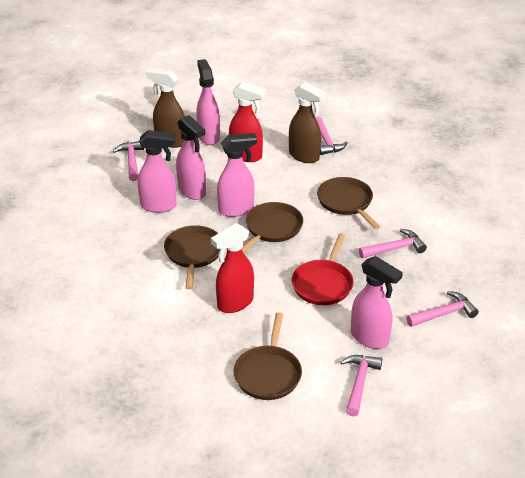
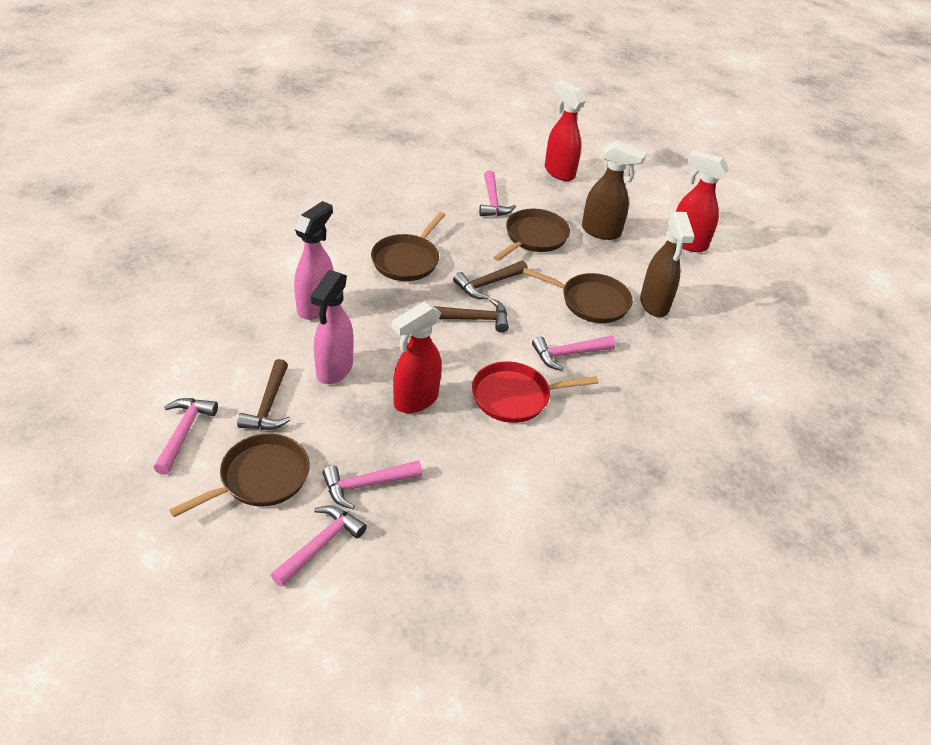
brown hammer: 0 -> 3
pink spray bottle: 5 -> 2
red spray bottle: 2 -> 3

